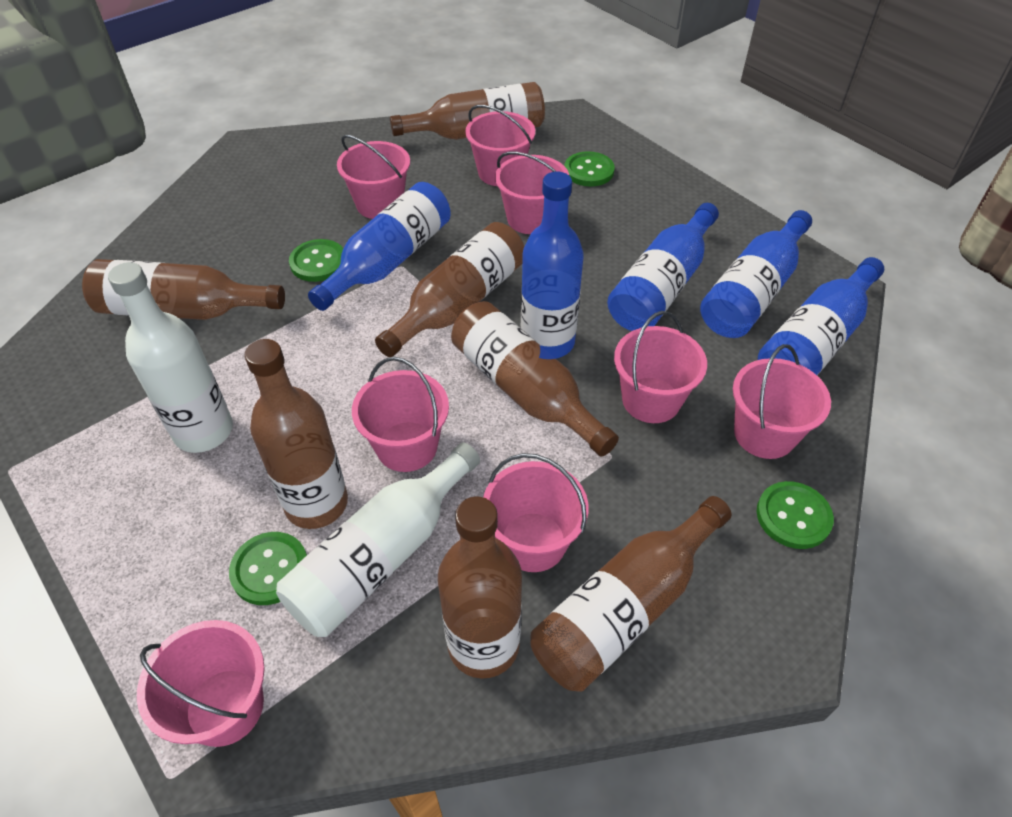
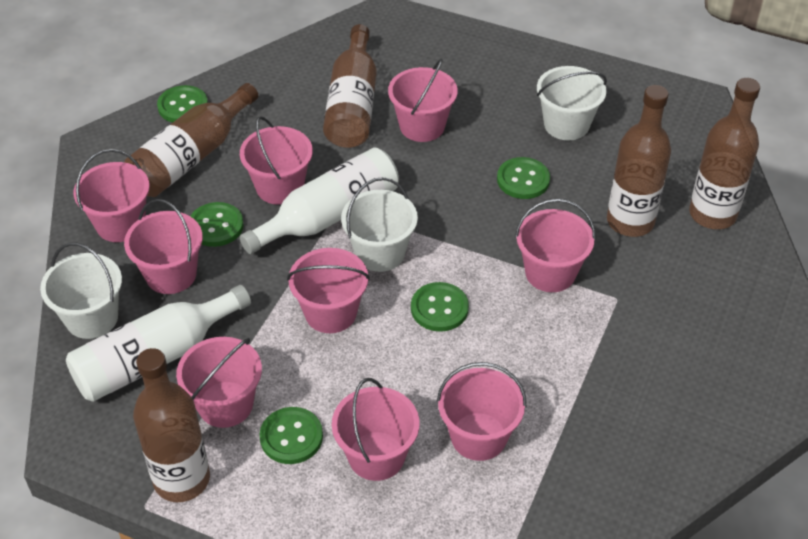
blue bottle: 5 -> 0
brown bottle: 7 -> 5
green button: 4 -> 5
pink bucket: 8 -> 9
white bucket: 0 -> 3

